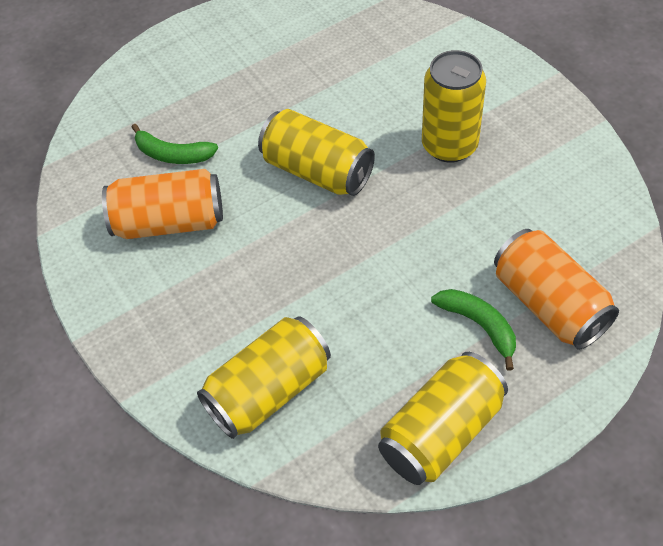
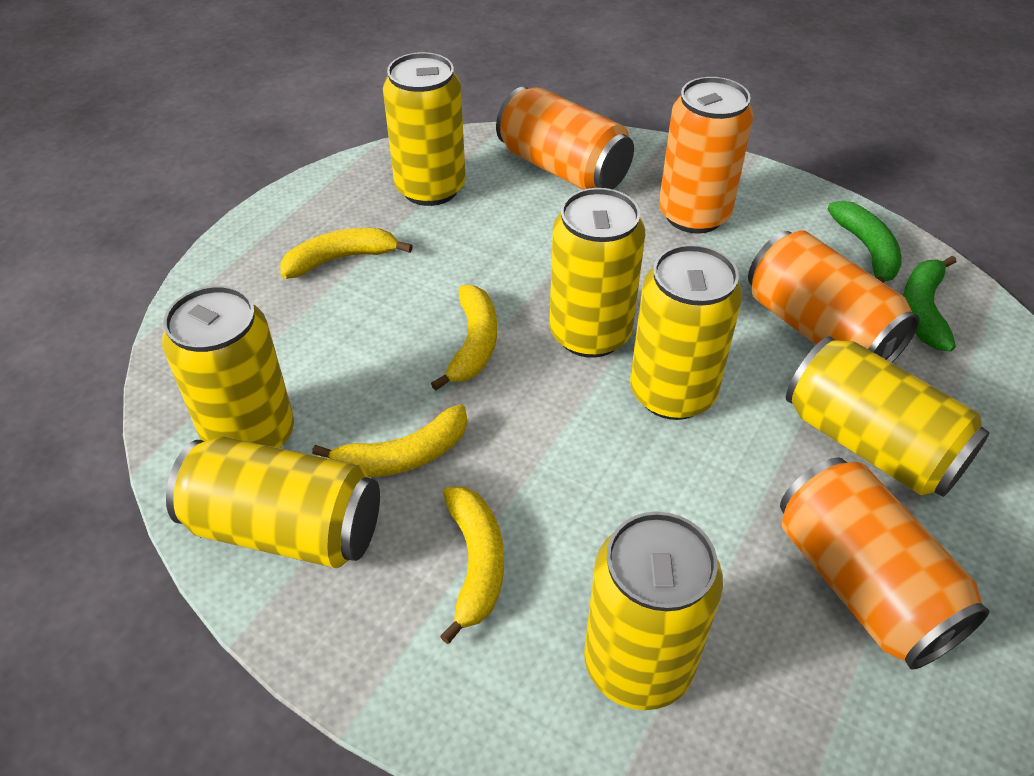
orange can: 2 -> 4
yellow banana: 0 -> 4
yellow can: 4 -> 7

